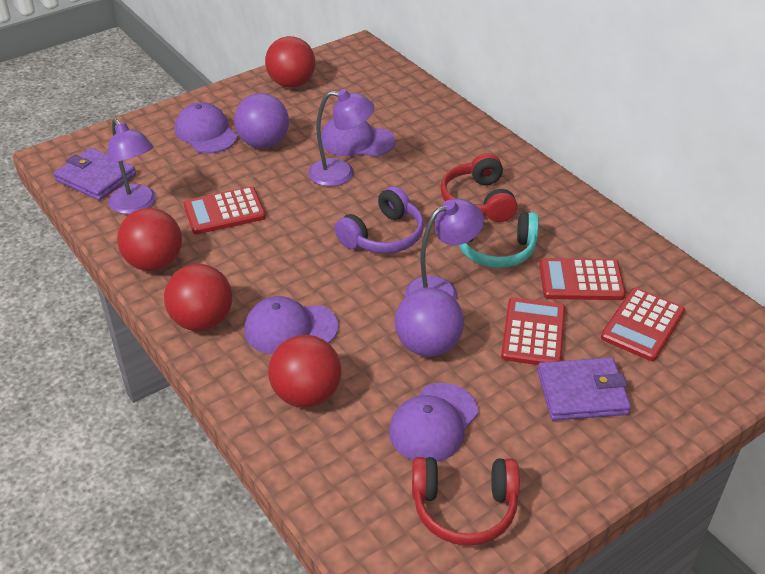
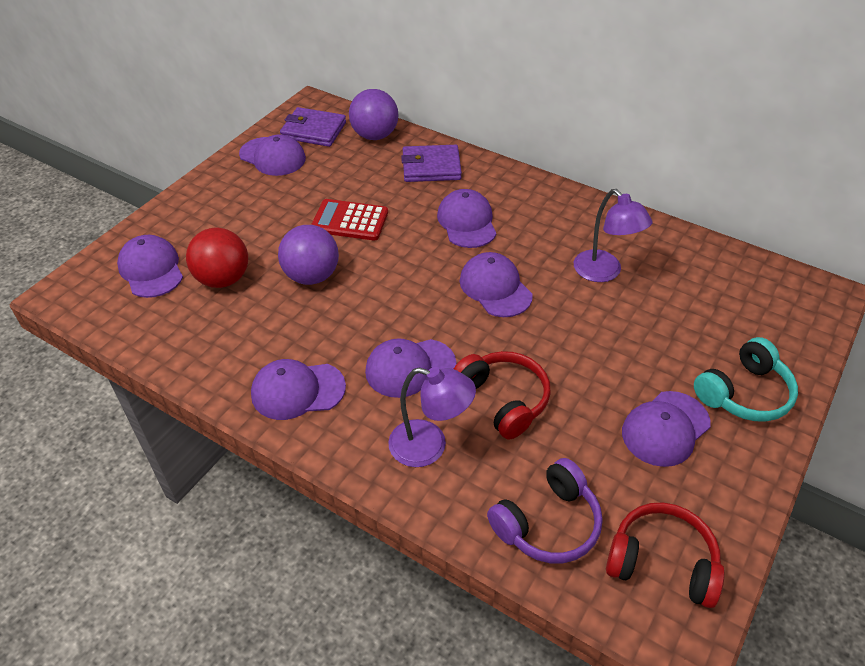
purple cap: 4 -> 7
purple lamp: 3 -> 2
red ball: 4 -> 1
red calculator: 4 -> 1

